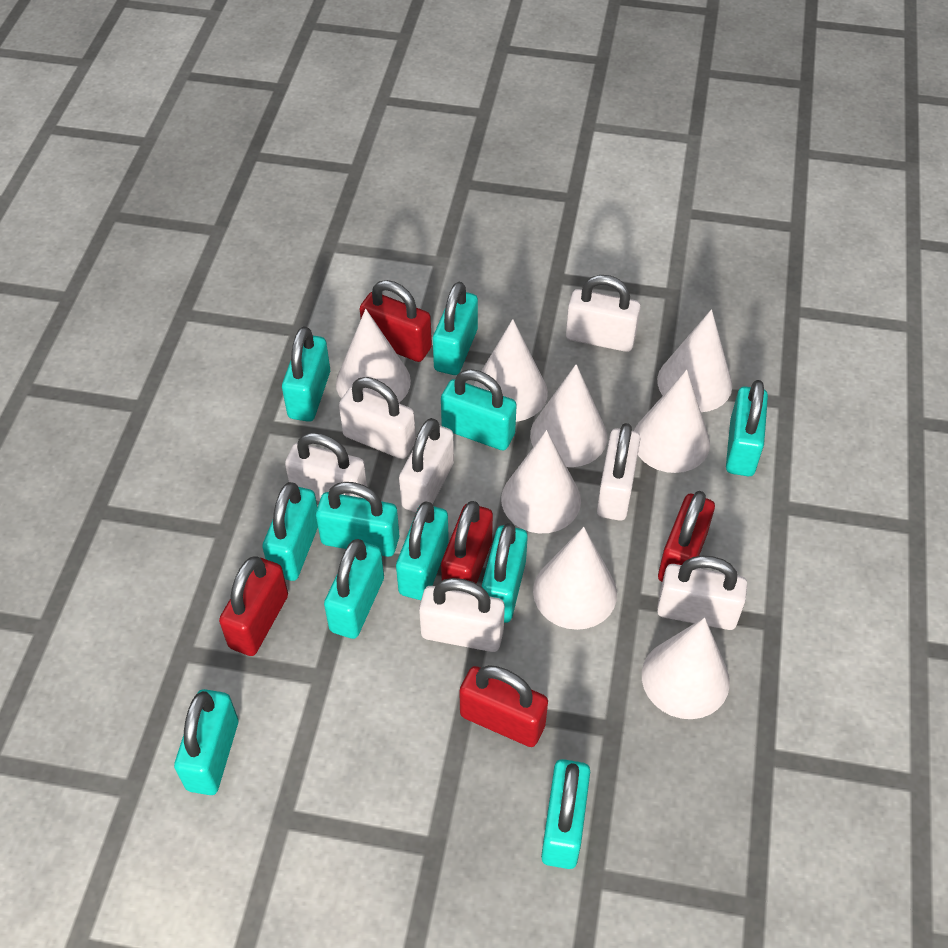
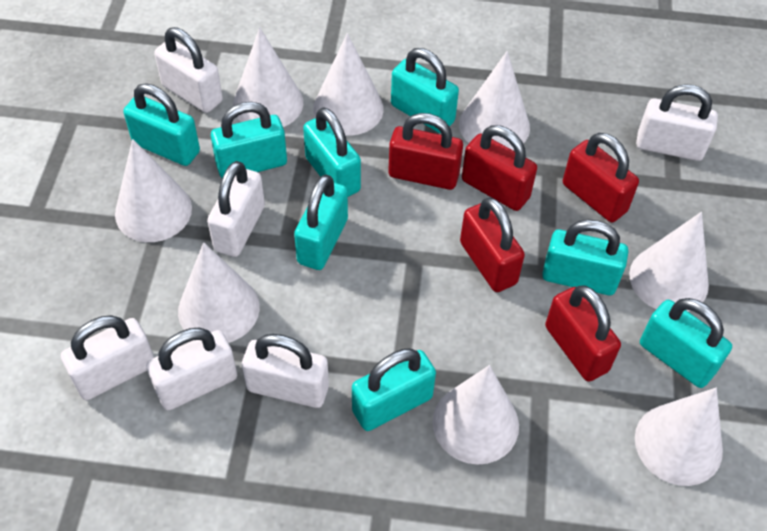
turquoise padlock: 11 -> 8
white padlock: 7 -> 6

